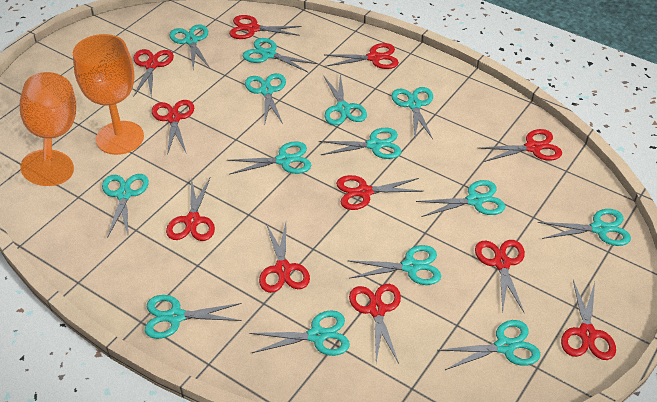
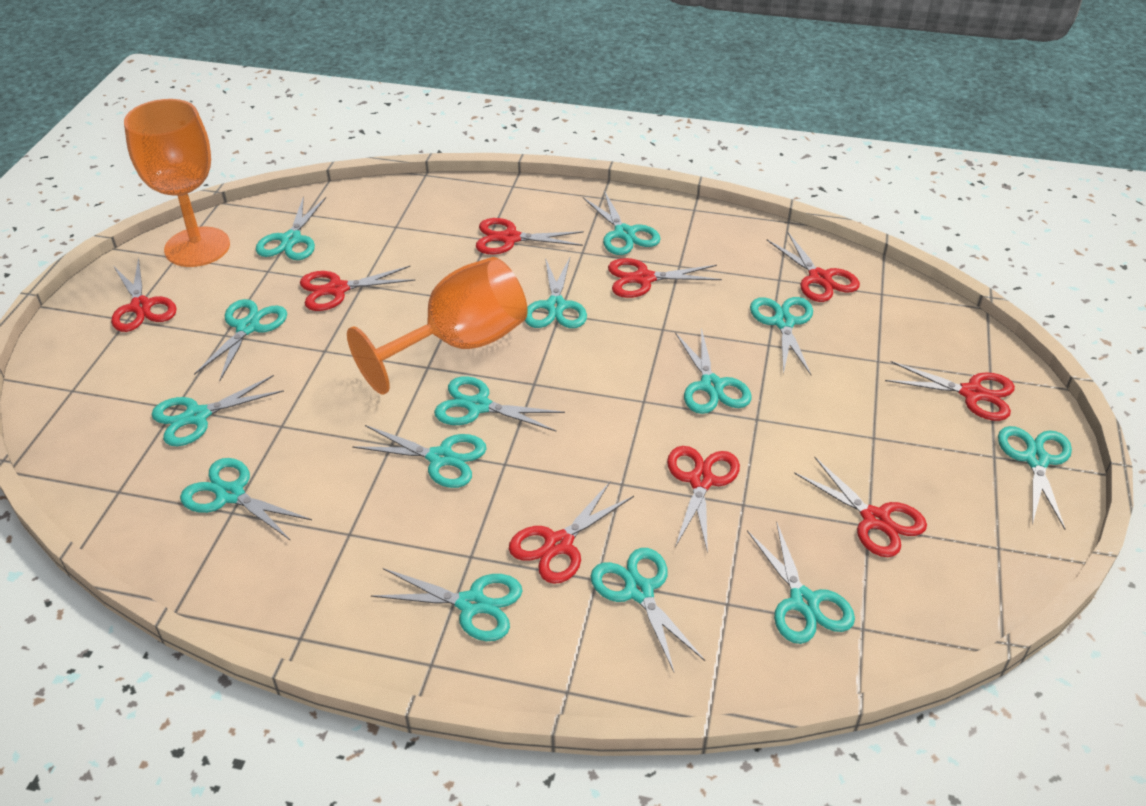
red scissors: 11 -> 9

